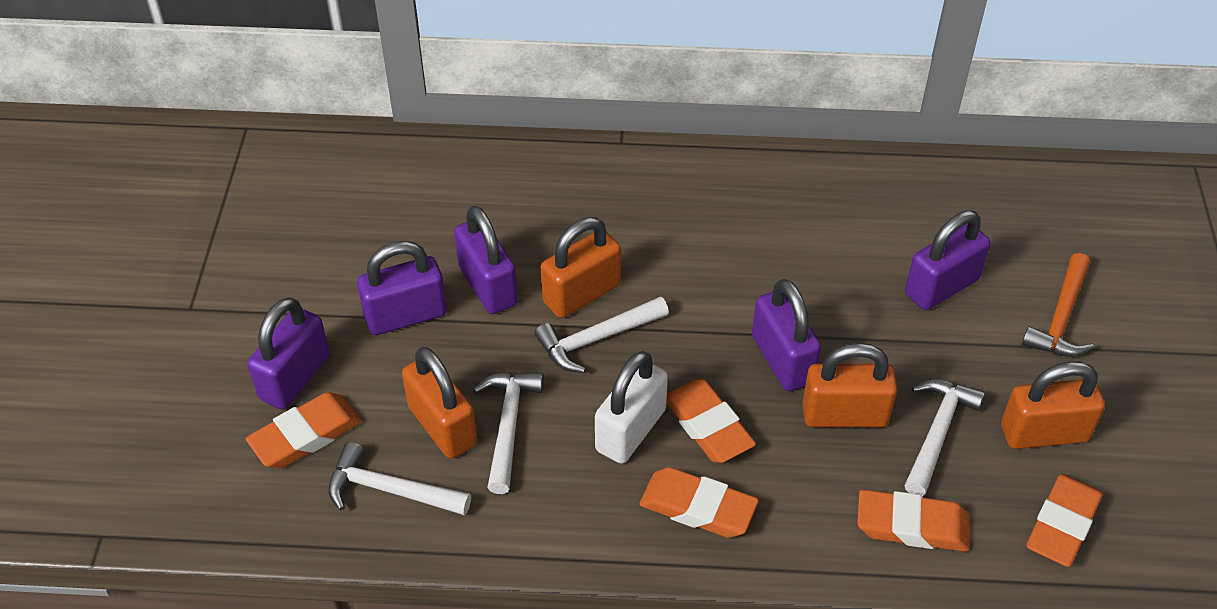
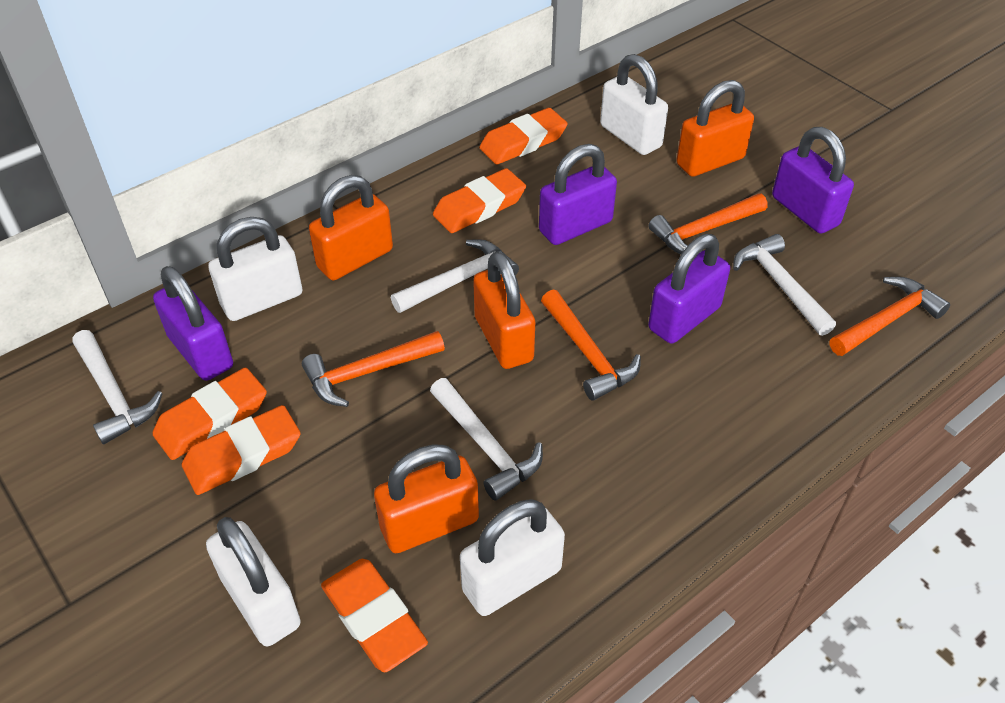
orange hammer: 1 -> 4
purple padlock: 5 -> 4
white padlock: 1 -> 4

